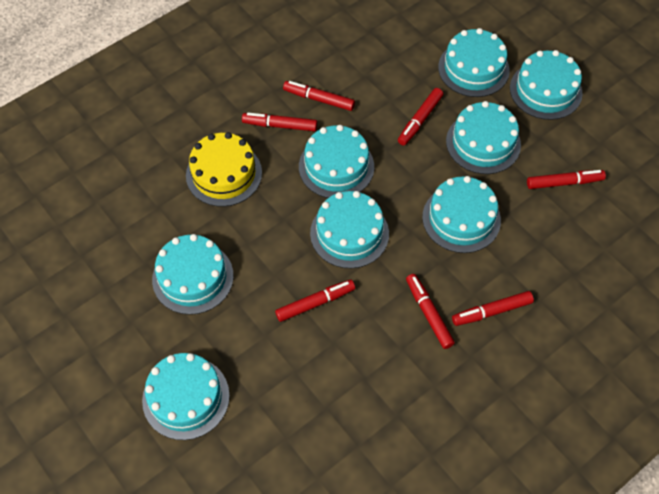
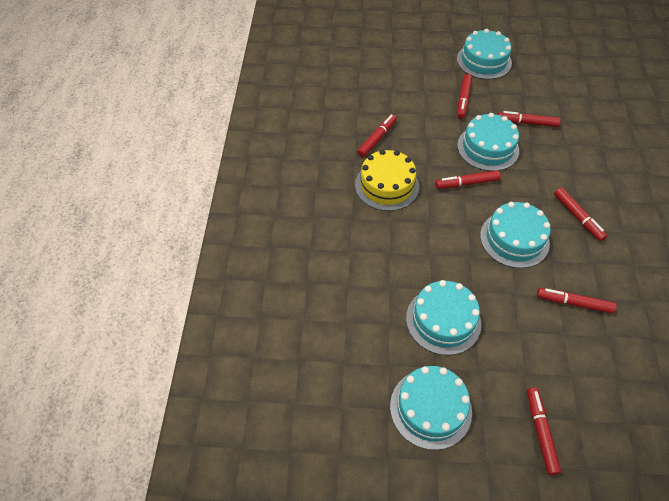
turquoise cake: 8 -> 5

